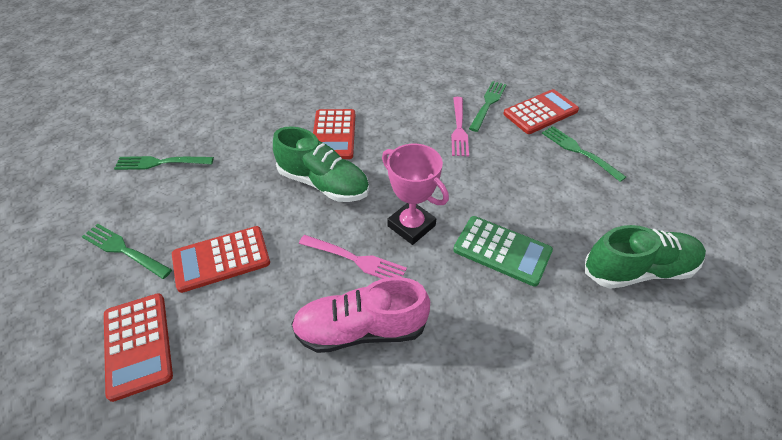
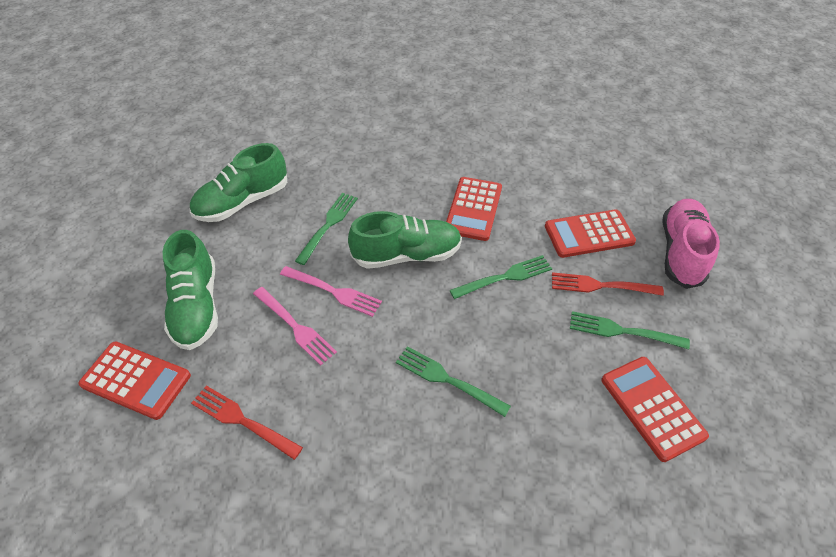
green calculator: 1 -> 0
green shoe: 2 -> 3
pink trophy: 1 -> 0
red fork: 0 -> 2

